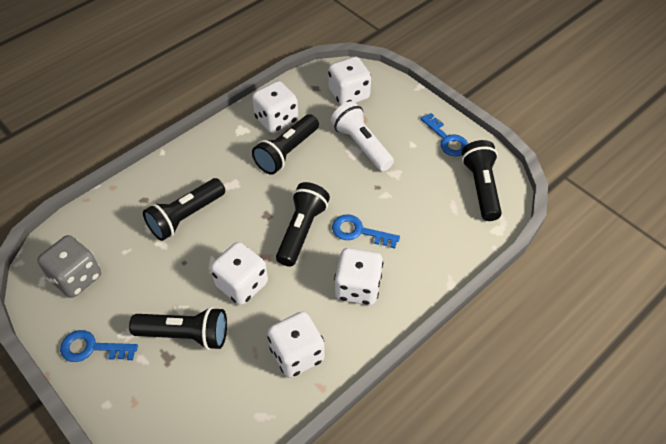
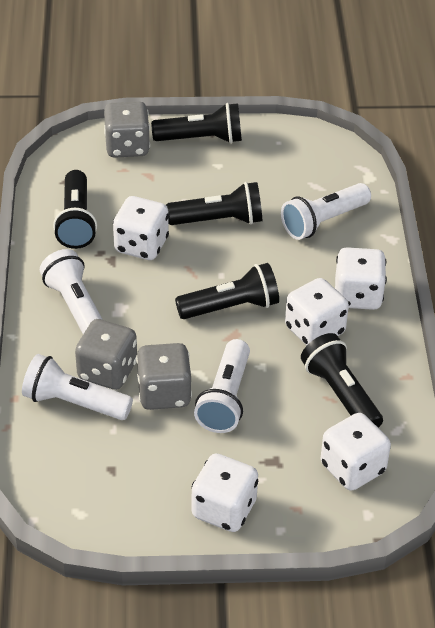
blue key: 3 -> 0
grey dice: 1 -> 3
white flashlight: 1 -> 4

